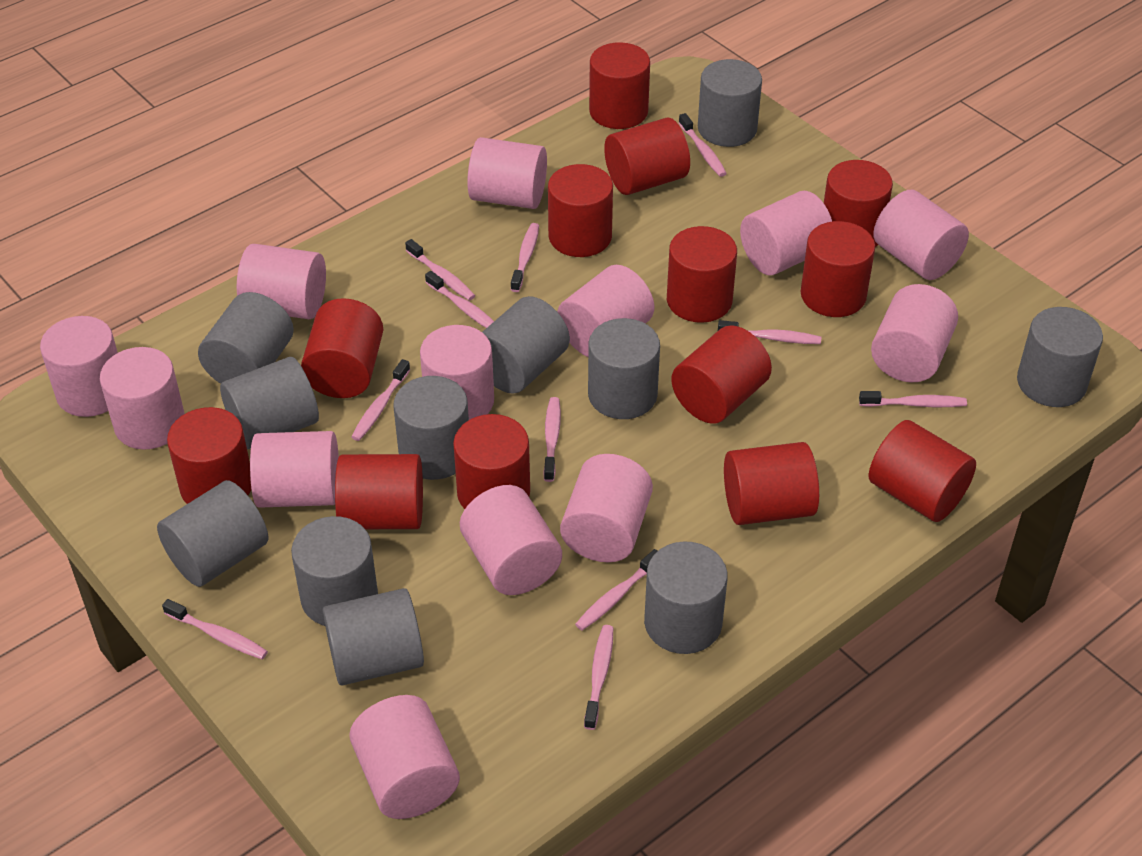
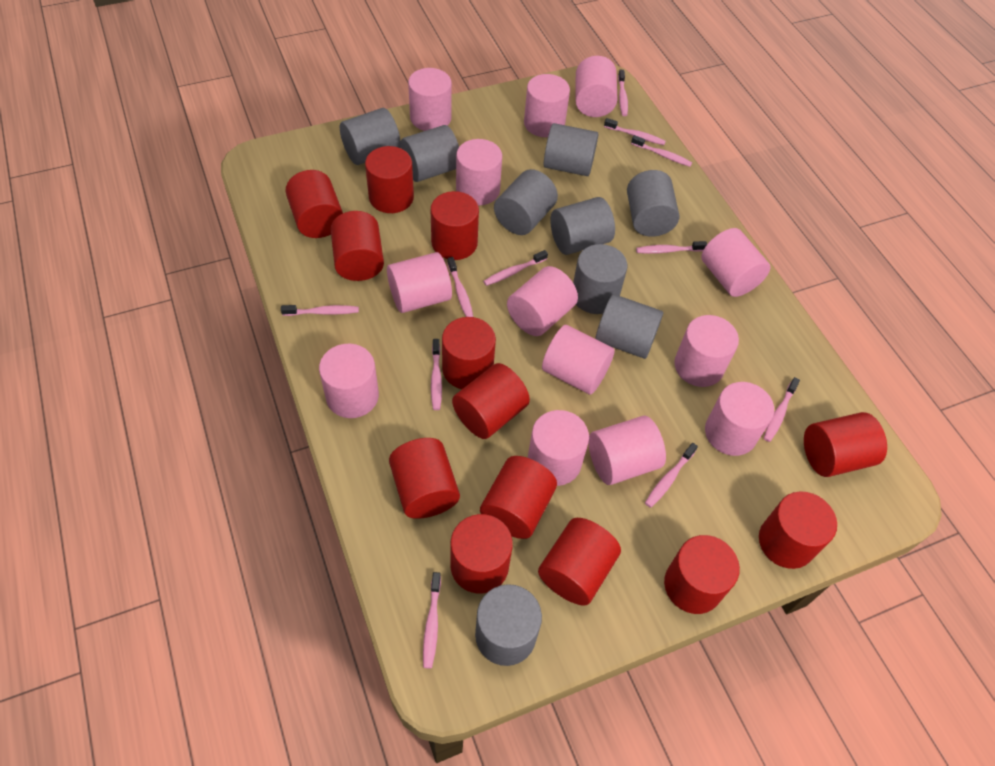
grey cylinder: 11 -> 9

